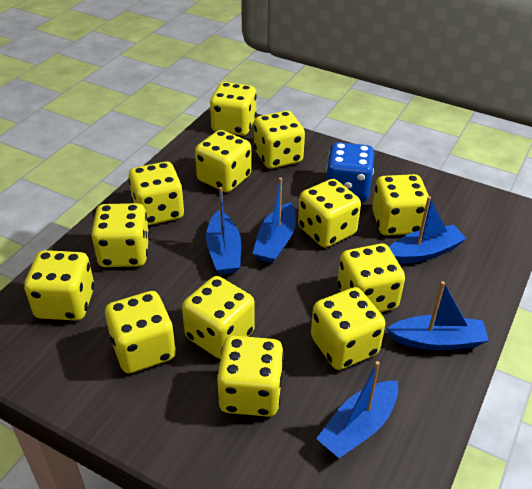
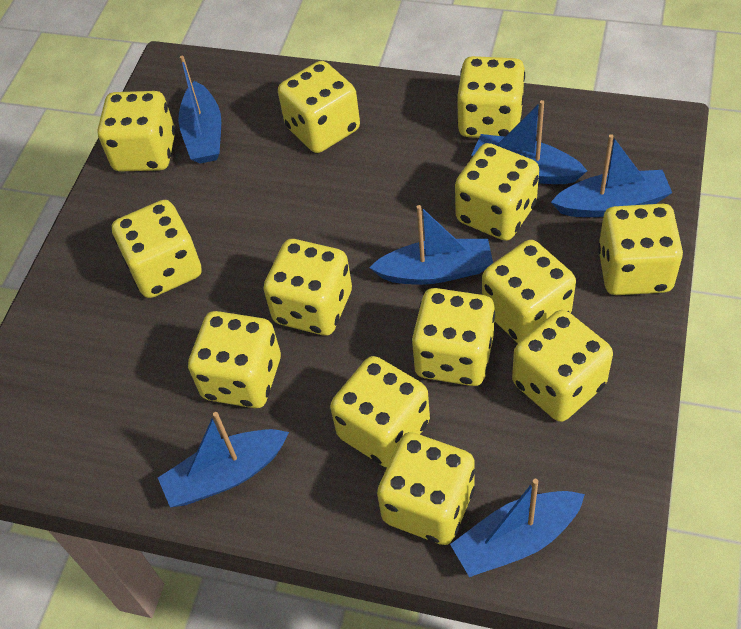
blue boat: 5 -> 6
blue dice: 1 -> 0

